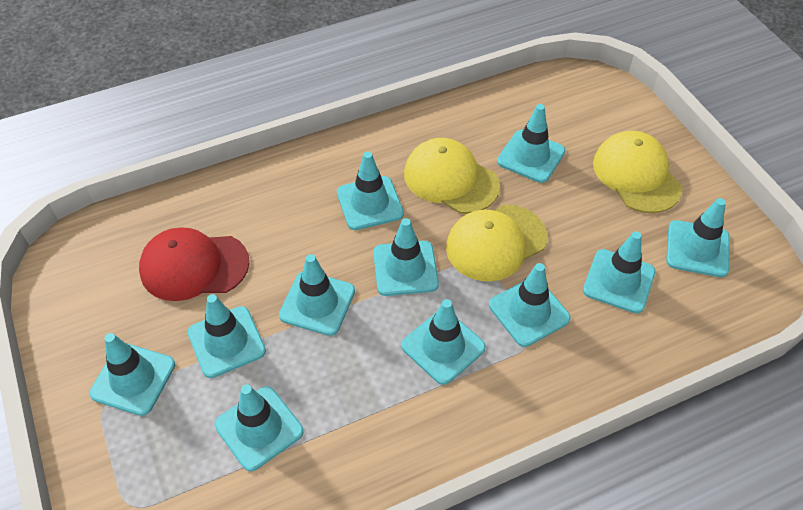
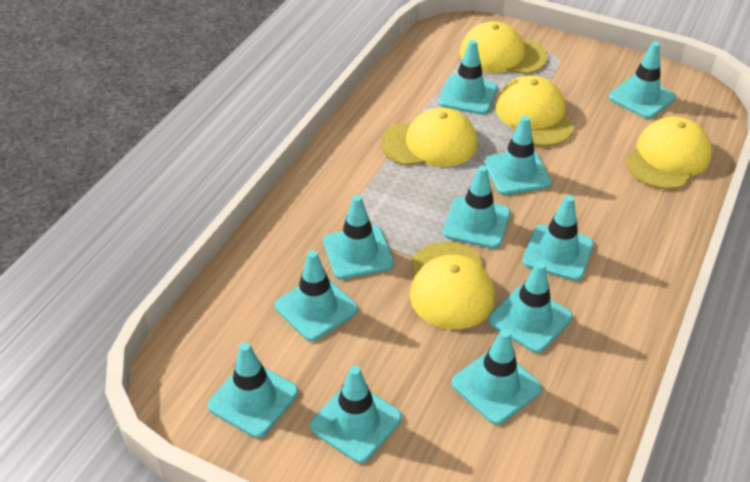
red cap: 1 -> 0
yellow cap: 3 -> 5

